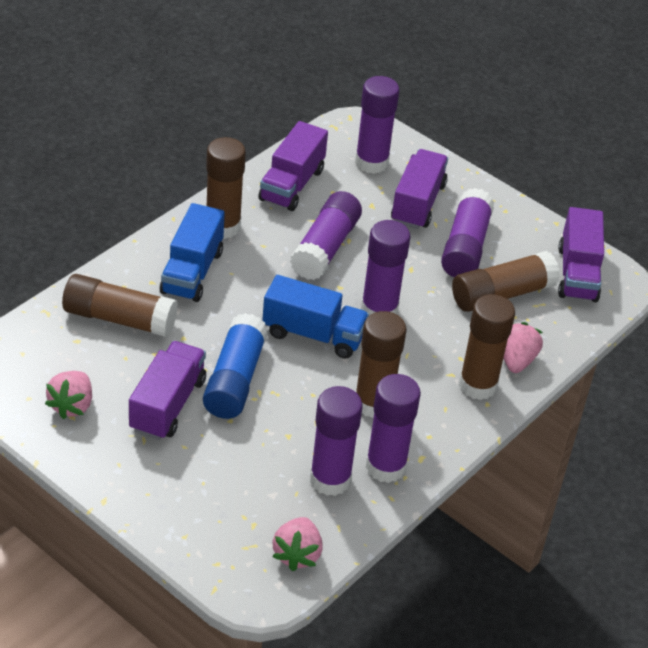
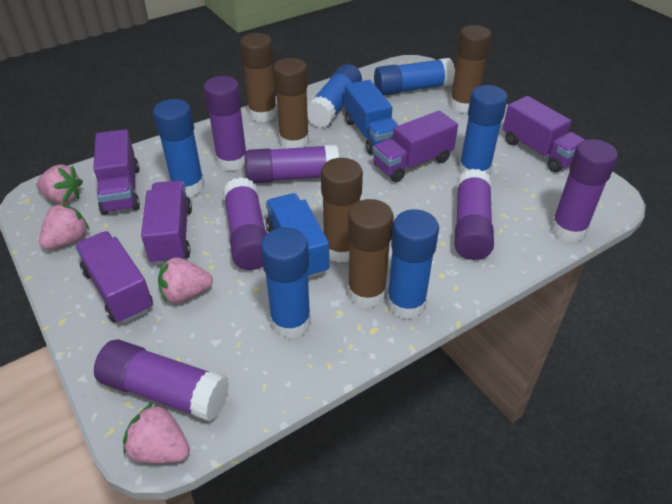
blue glue stick: 1 -> 6
pink strawberry: 3 -> 4
purple truck: 4 -> 5

